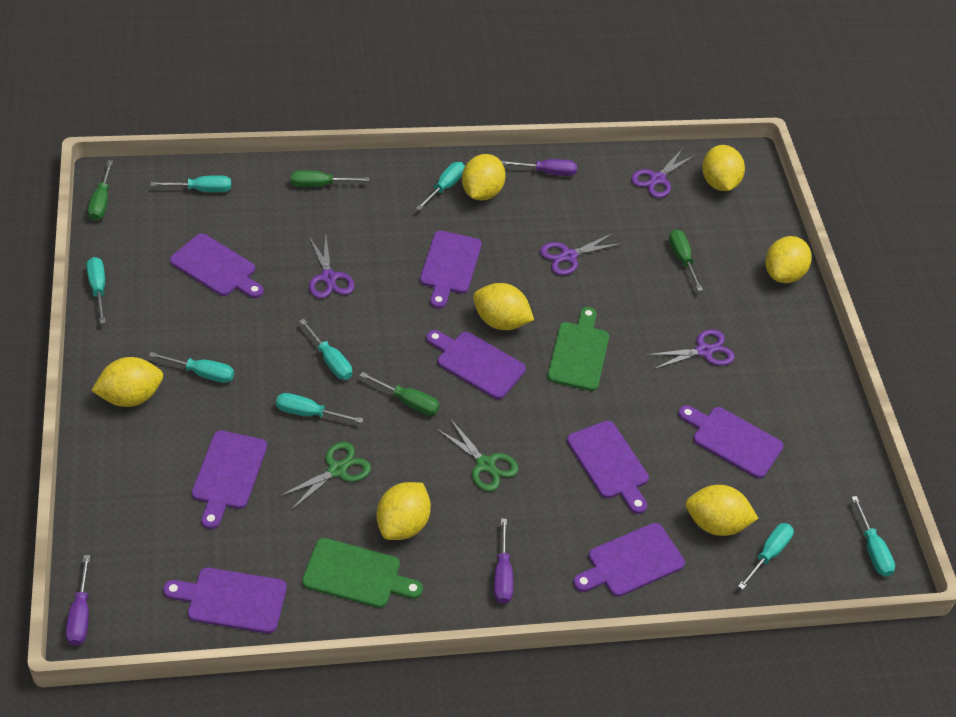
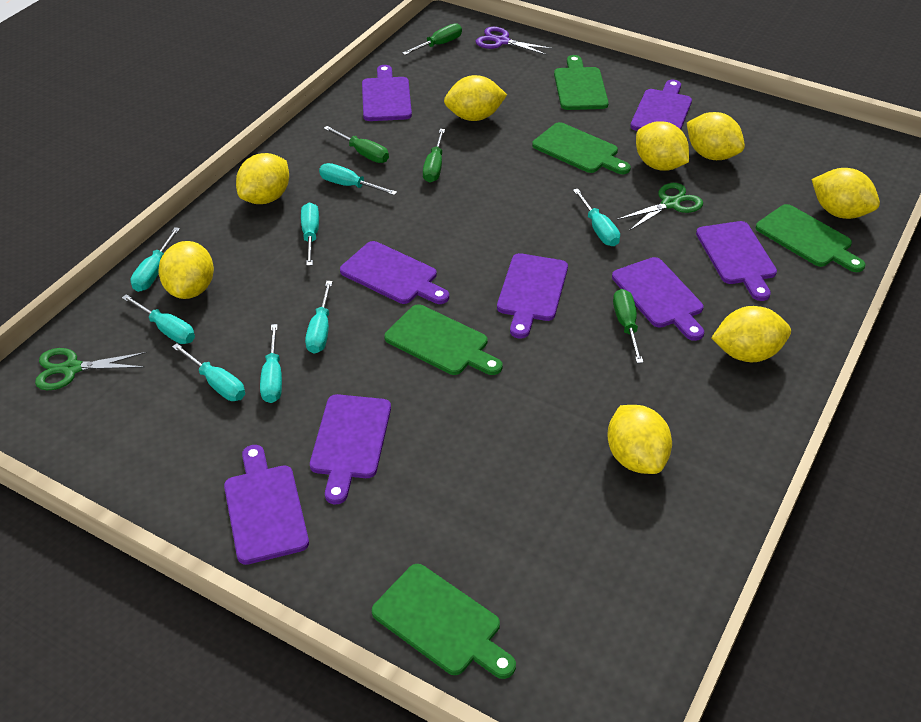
green cutting board: 2 -> 5
purple scissors: 4 -> 1
purple screwdriver: 3 -> 0
yellow lemon: 7 -> 8

